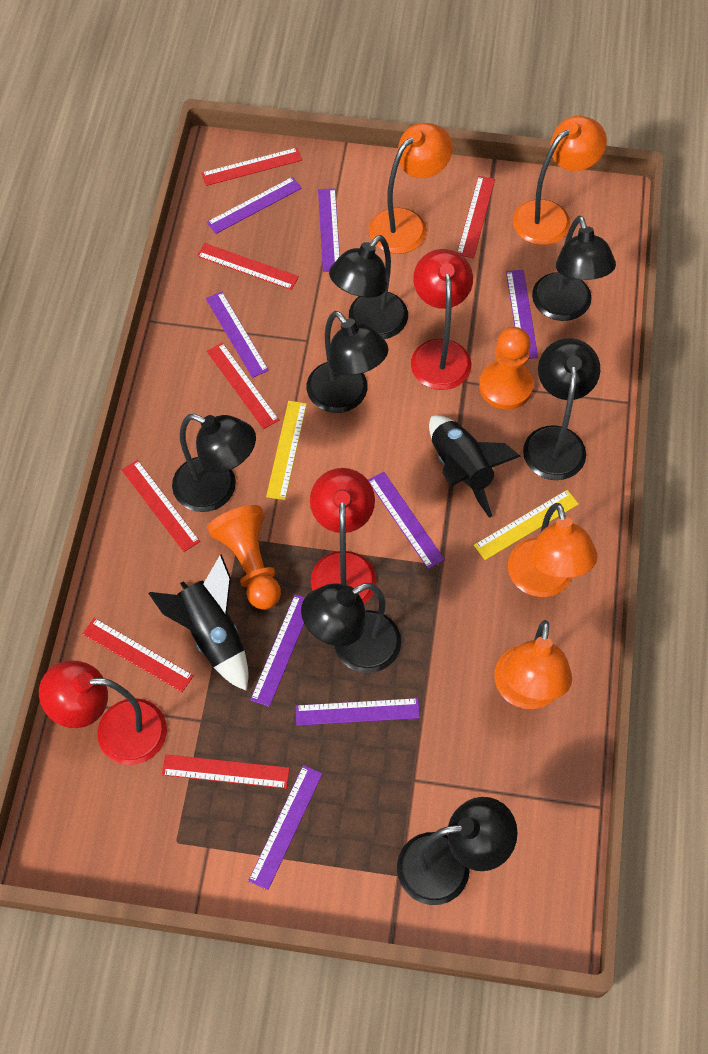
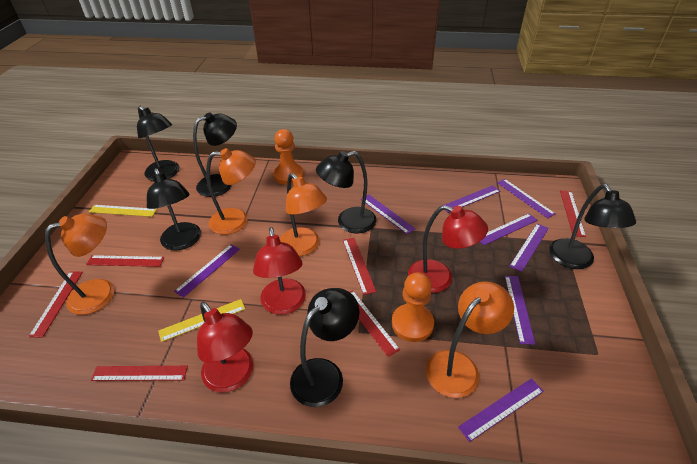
black lamp: 7 -> 6
black rocket: 2 -> 0
red ruler: 7 -> 6

